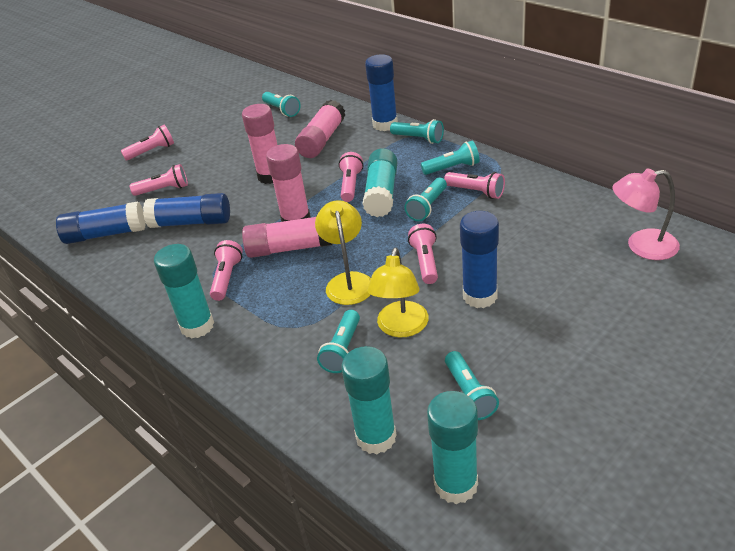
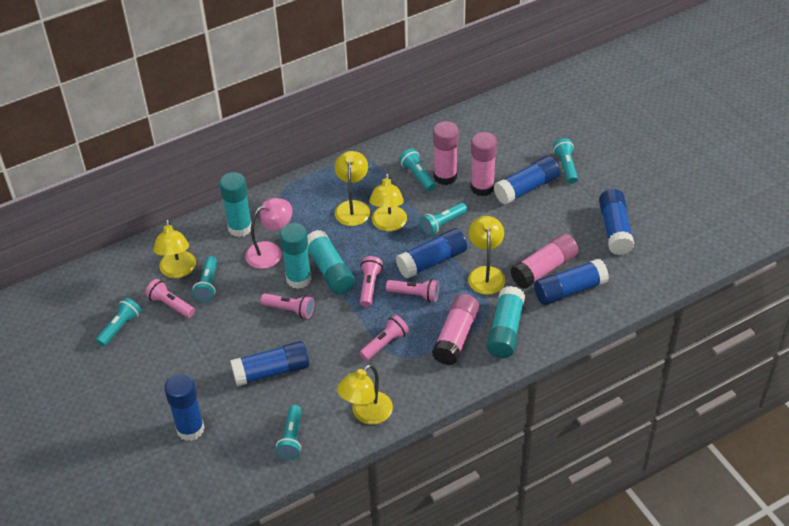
blue glue stick: 4 -> 6
pink flashlight: 6 -> 5
yellow lamp: 2 -> 5

